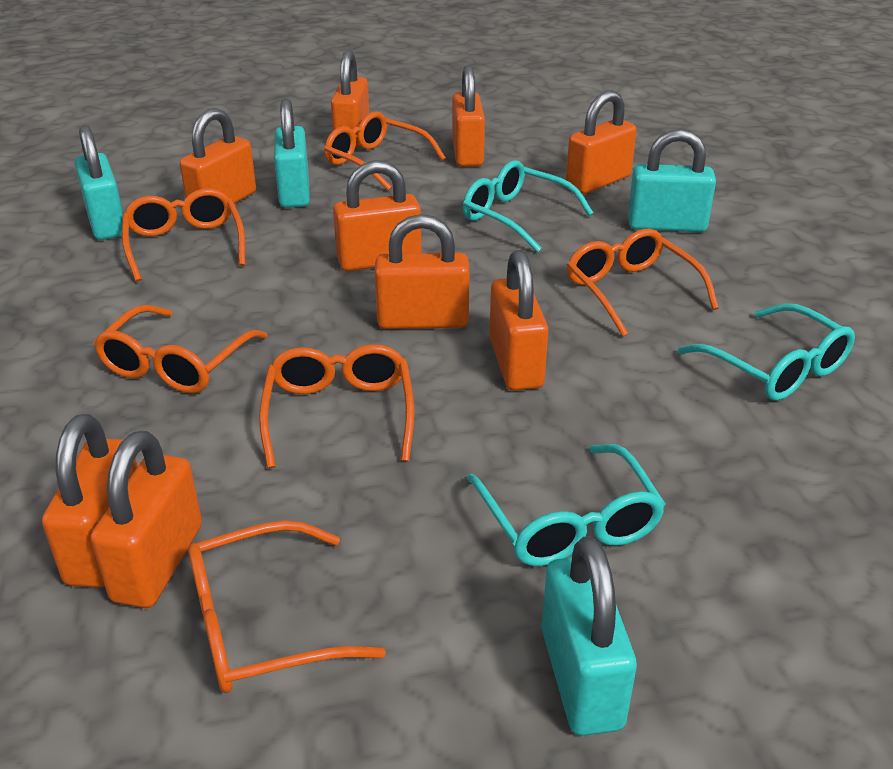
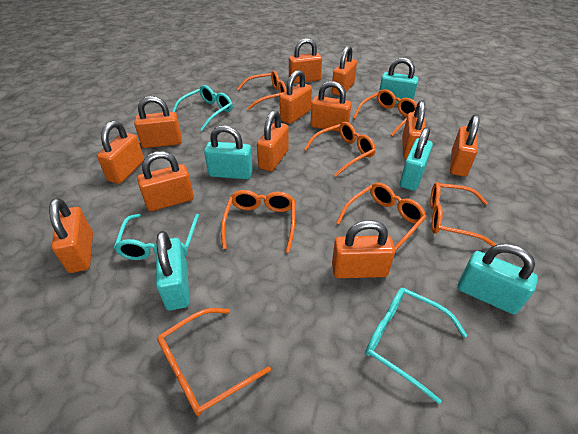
orange glasses: 6 -> 7
orange padlock: 9 -> 12
turquoise padlock: 4 -> 5

